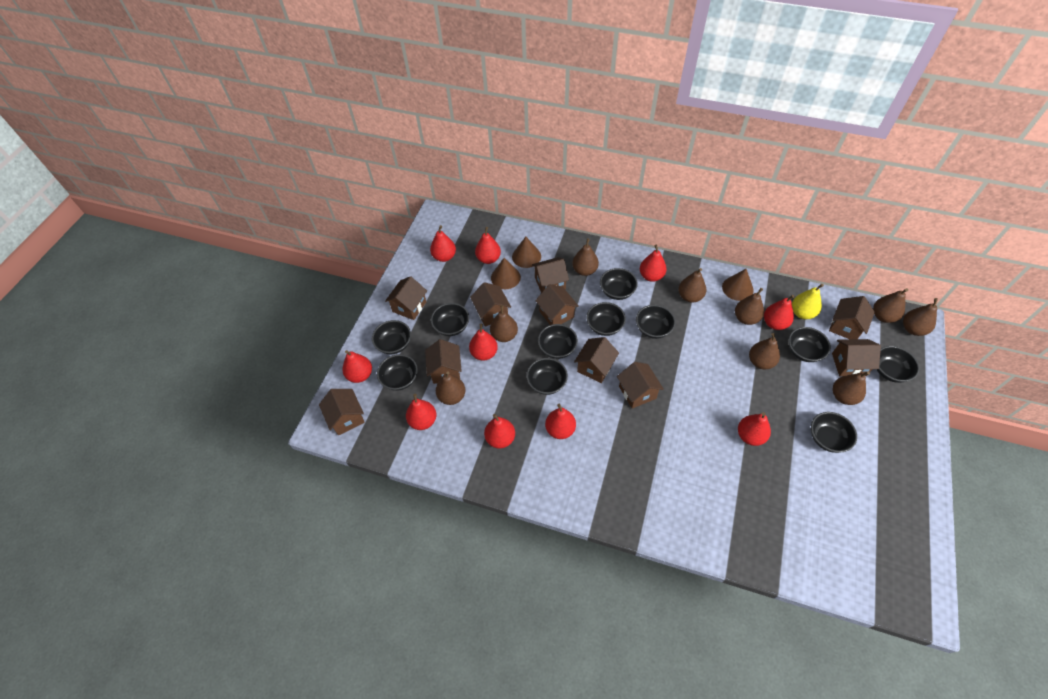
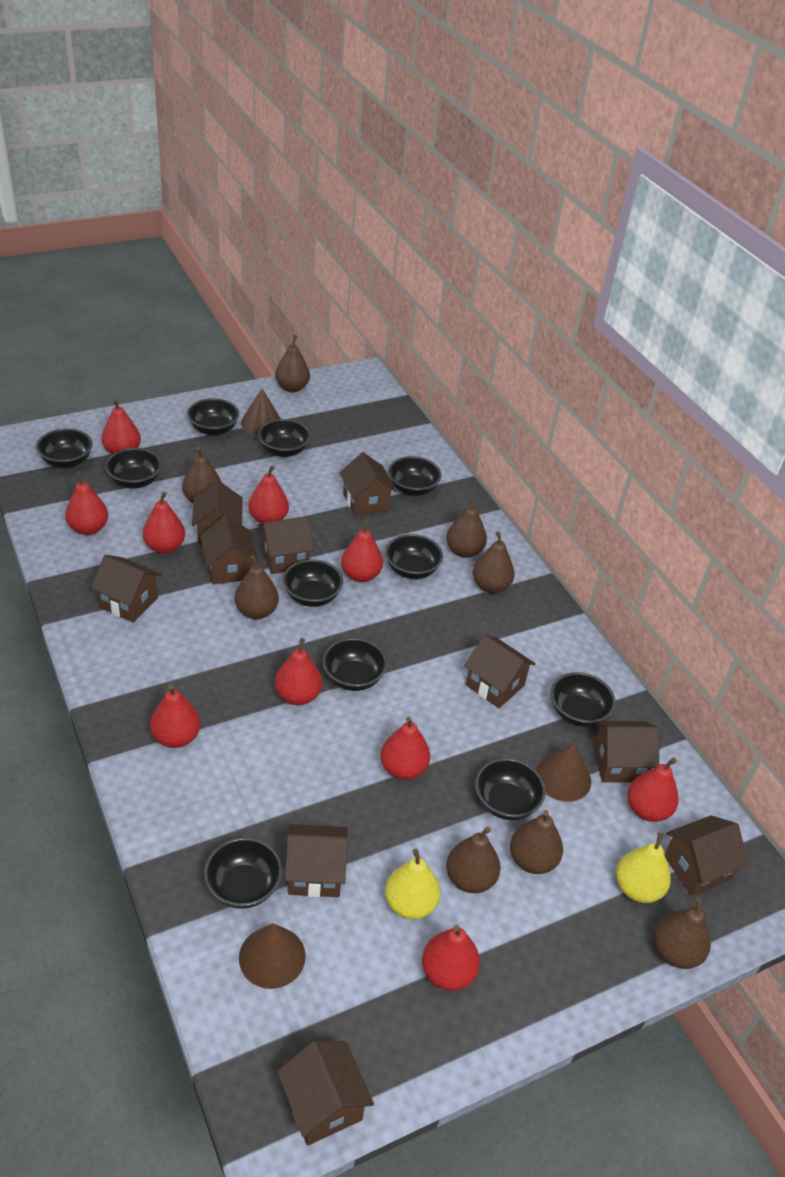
brown pear: 9 -> 8
yellow pear: 1 -> 2

